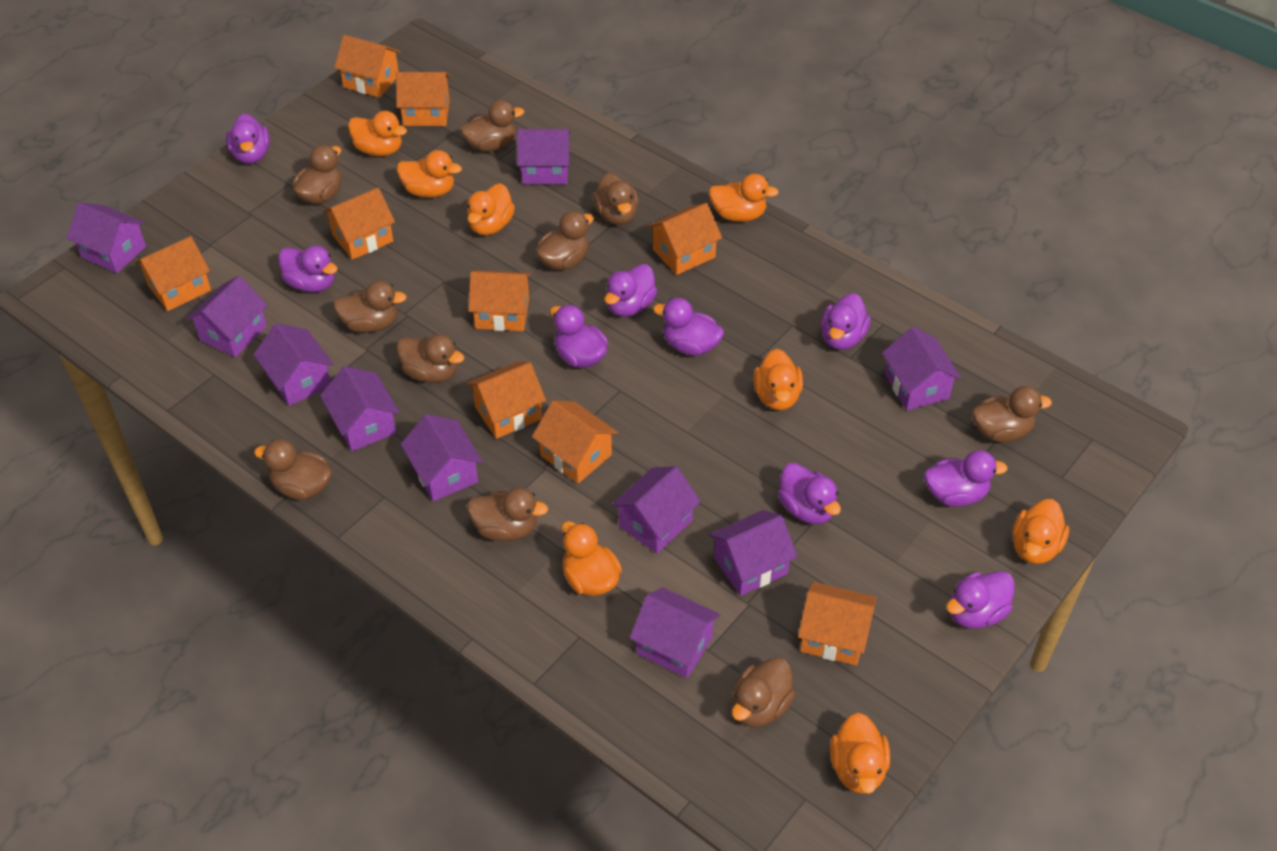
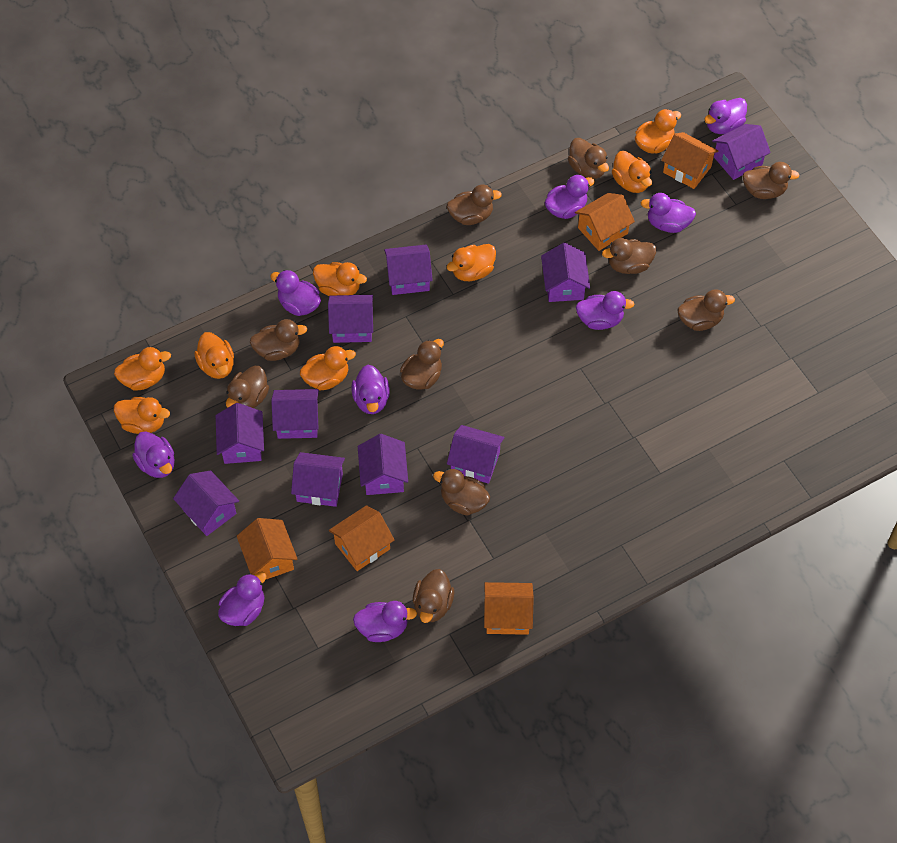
orange house: 9 -> 5

